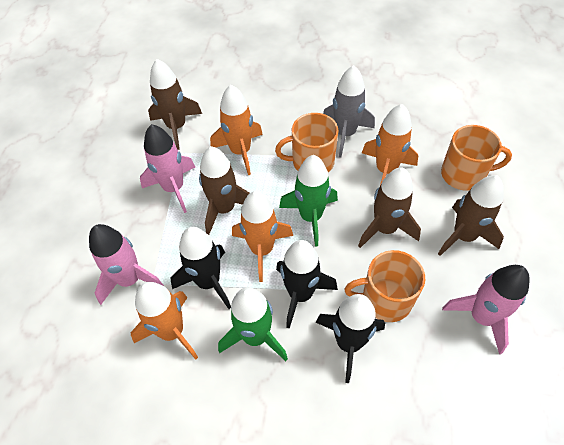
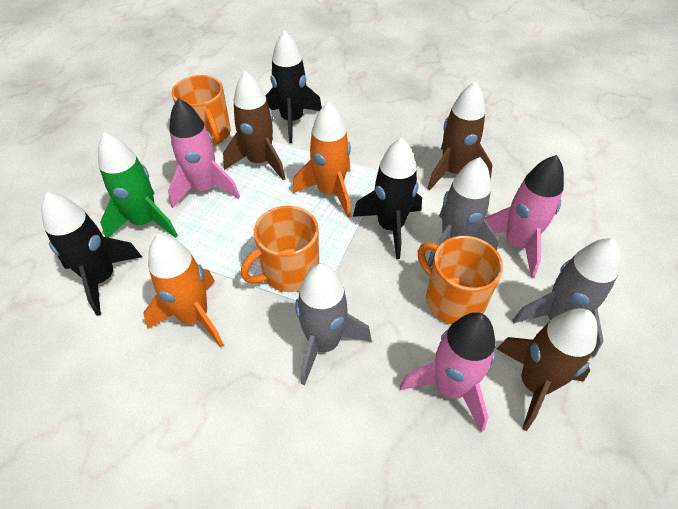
brown rocket: 4 -> 3
green rocket: 2 -> 1
grey rocket: 1 -> 3
orange rocket: 4 -> 2

